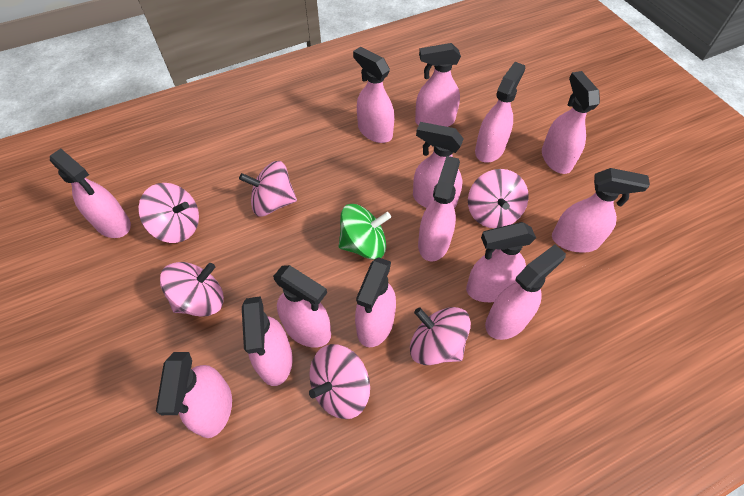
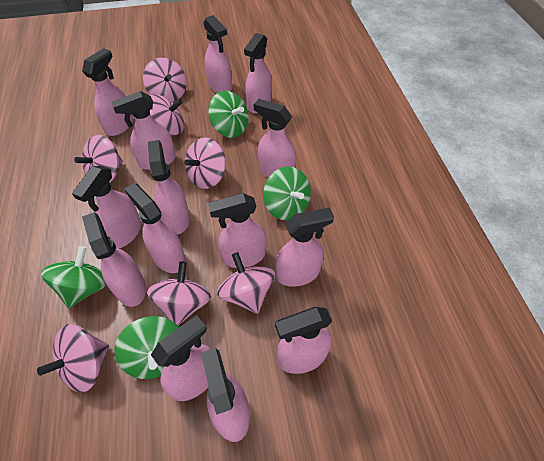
green spinning top: 1 -> 4
pink spinning top: 6 -> 7

